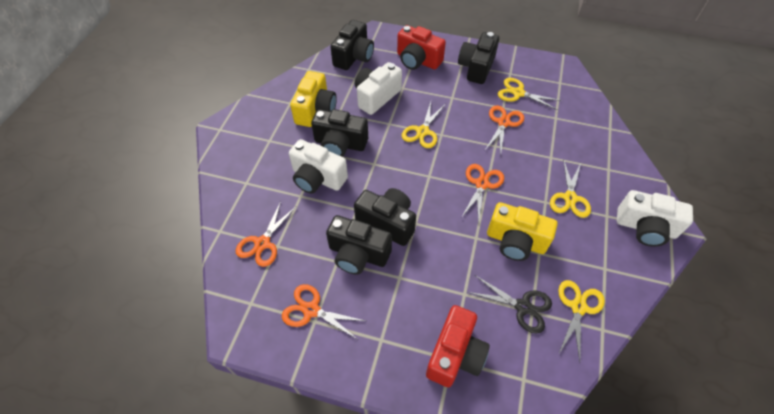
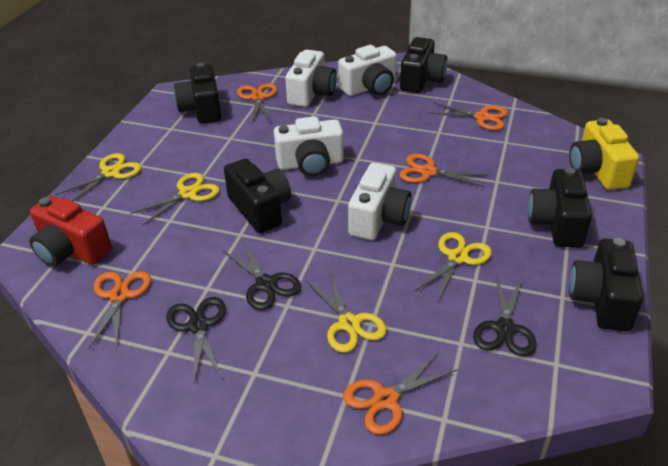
black scissors: 1 -> 3
orange scissors: 4 -> 5
red camera: 2 -> 1
white camera: 3 -> 4
yellow camera: 2 -> 1

